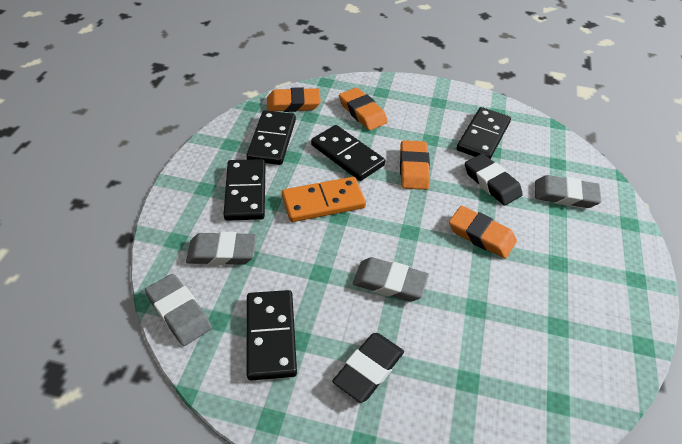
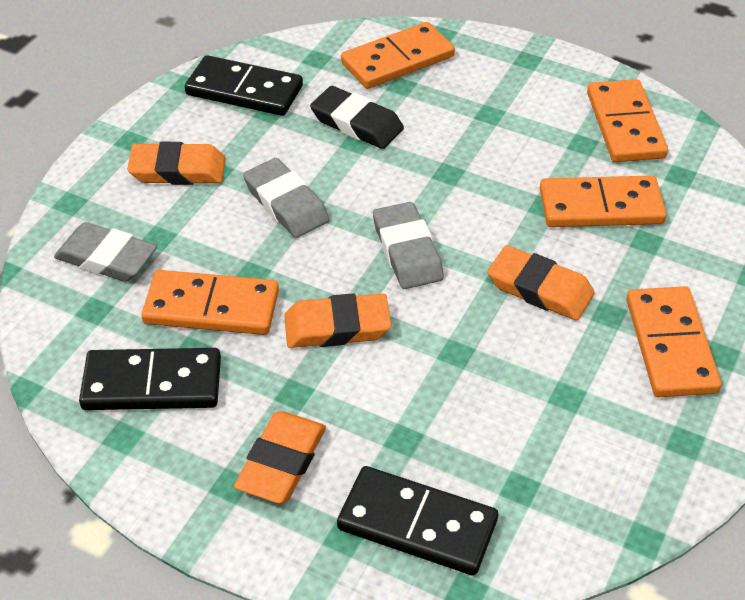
black domino: 5 -> 3
black eraser: 2 -> 1
grey eraser: 4 -> 3
orange domino: 1 -> 5

